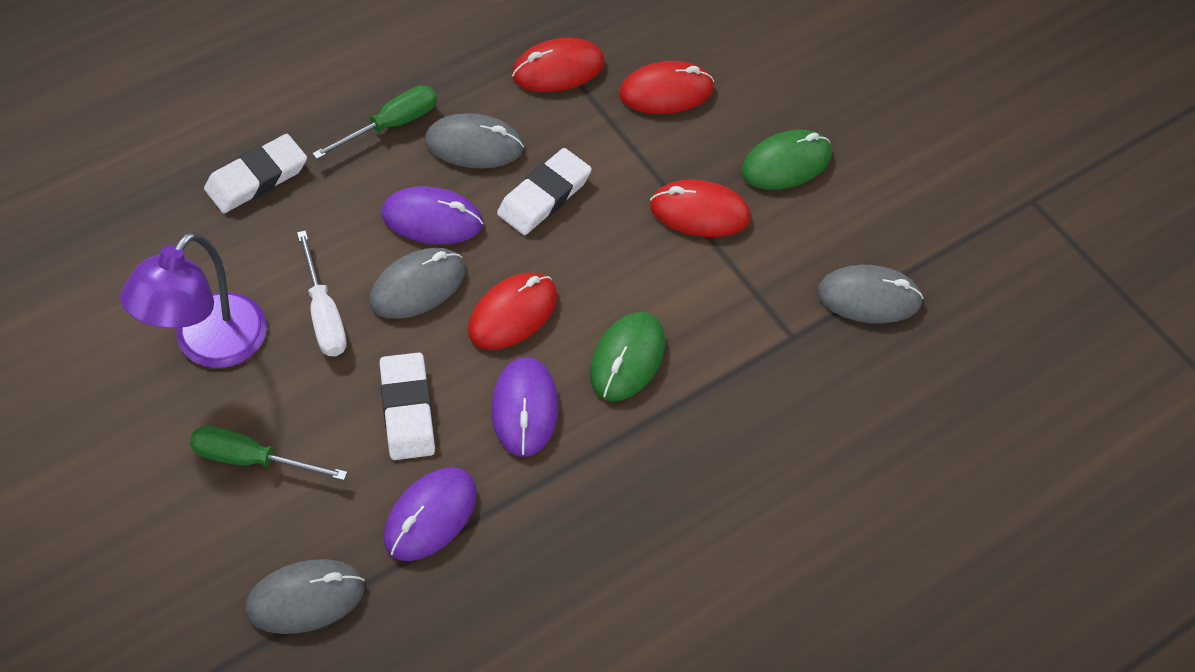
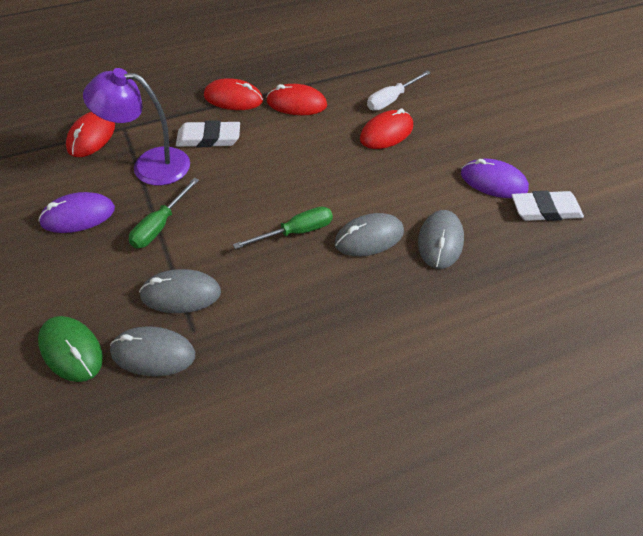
green mouse: 2 -> 1
purple mouse: 3 -> 2
white eraser: 3 -> 2

